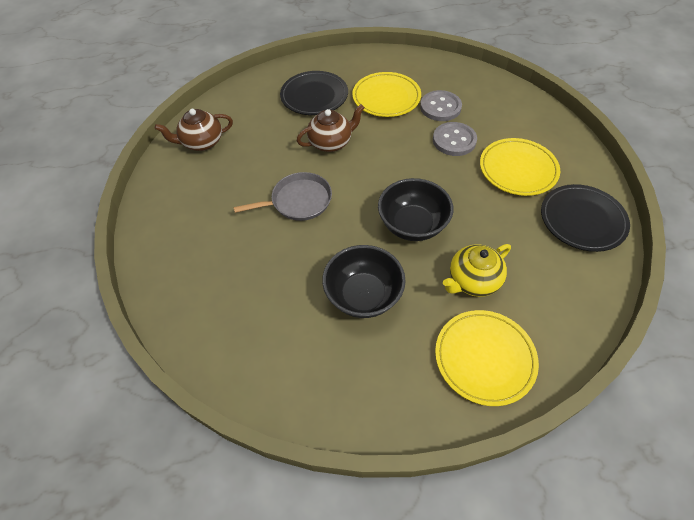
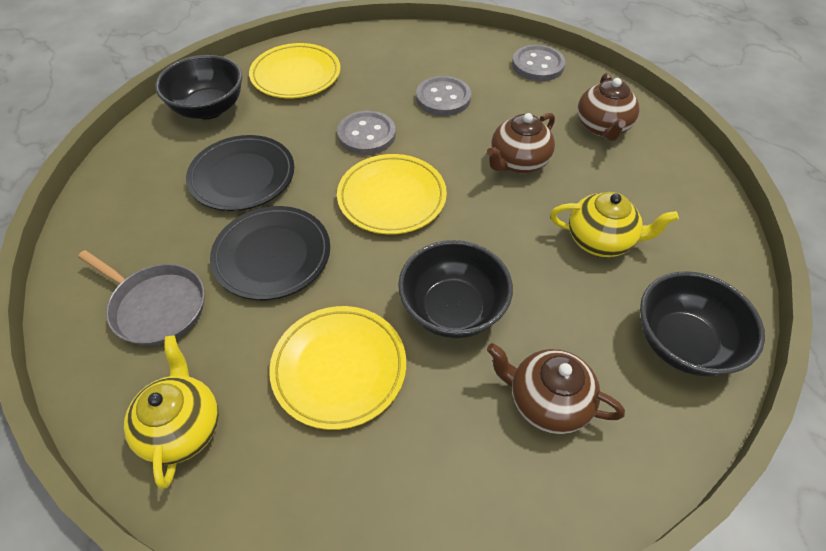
black bowl: 2 -> 3
brown teapot: 2 -> 3
grey button: 2 -> 3
yellow teapot: 1 -> 2

